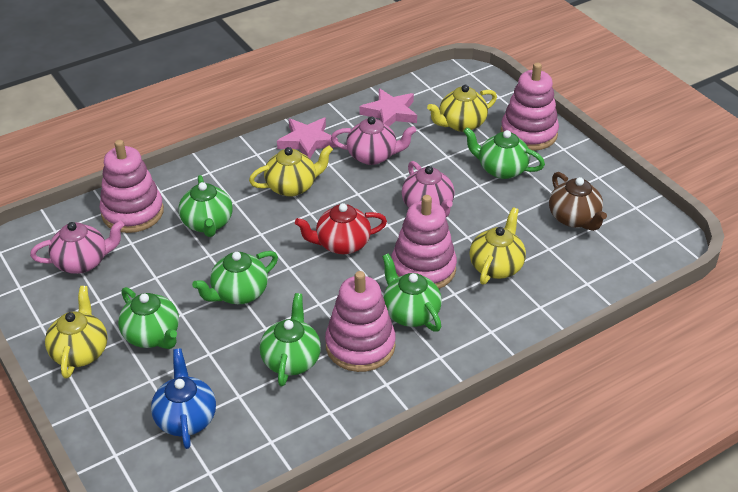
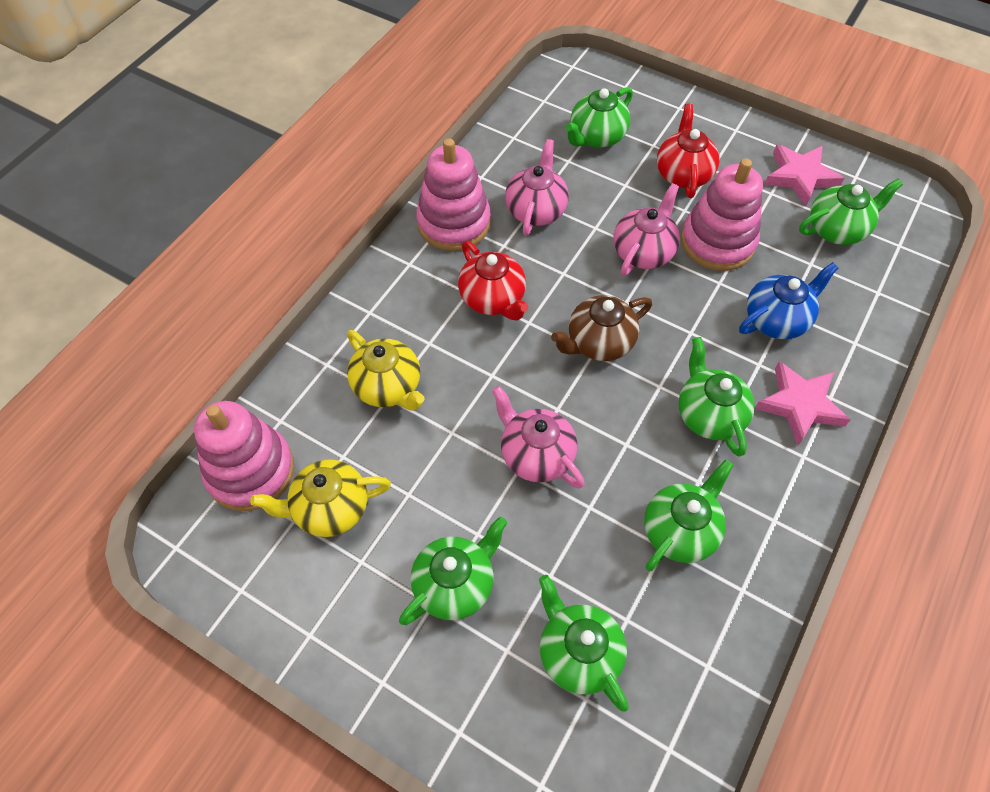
pink stacking toy: 4 -> 3
red teapot: 1 -> 2
yellow teapot: 4 -> 2

